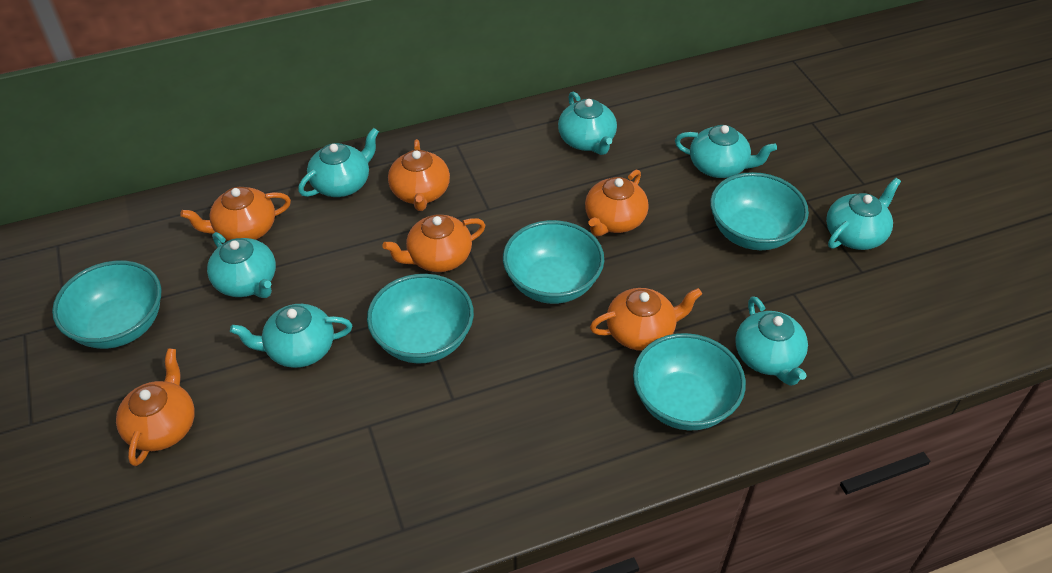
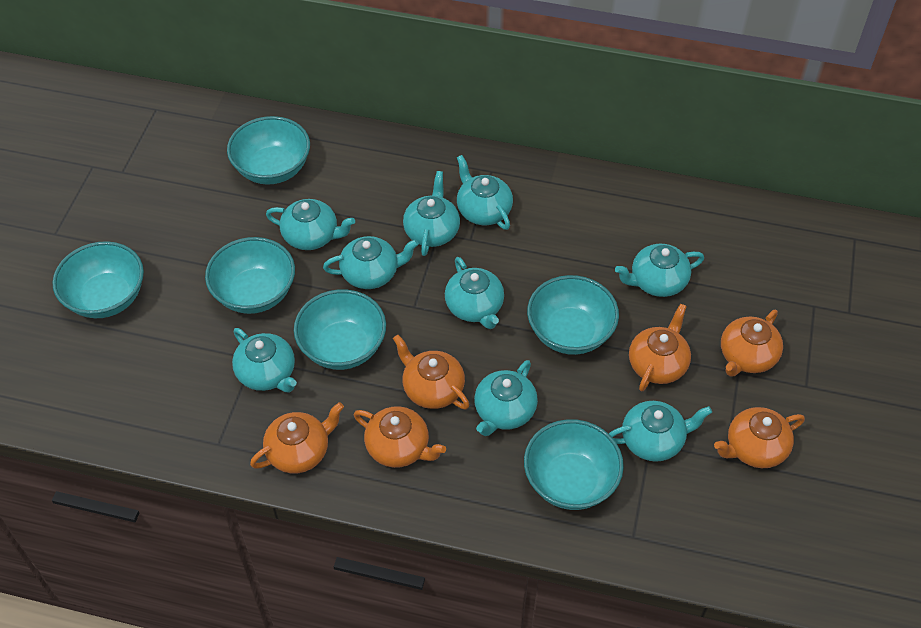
turquoise bowl: 5 -> 6
turquoise teapot: 7 -> 9

